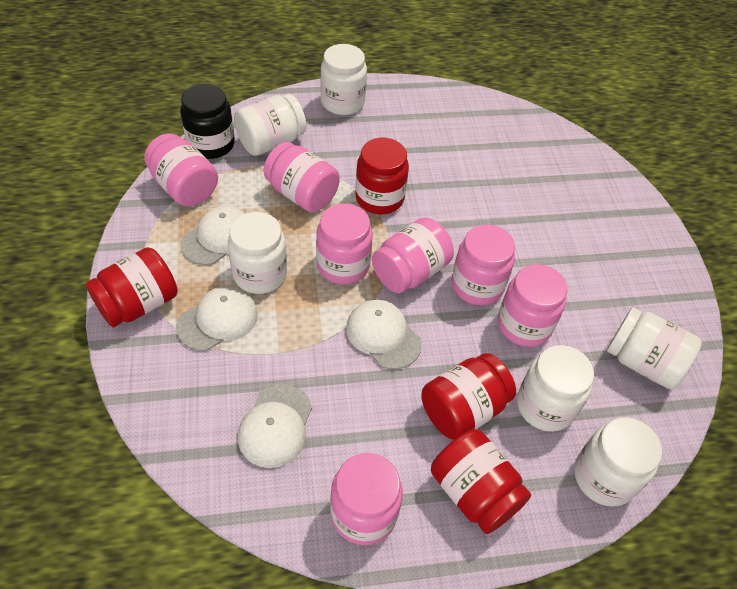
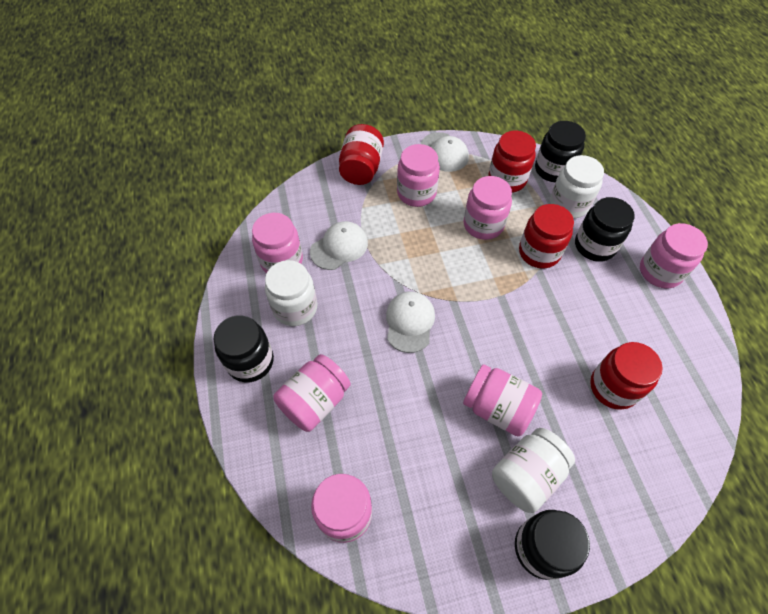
black jar: 1 -> 4
white cap: 4 -> 3
white jar: 6 -> 3

